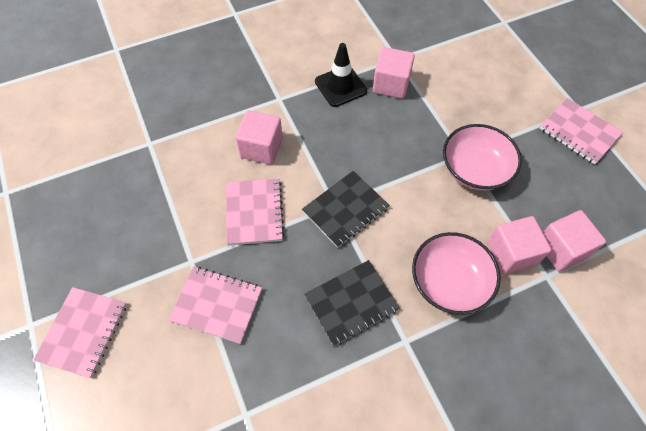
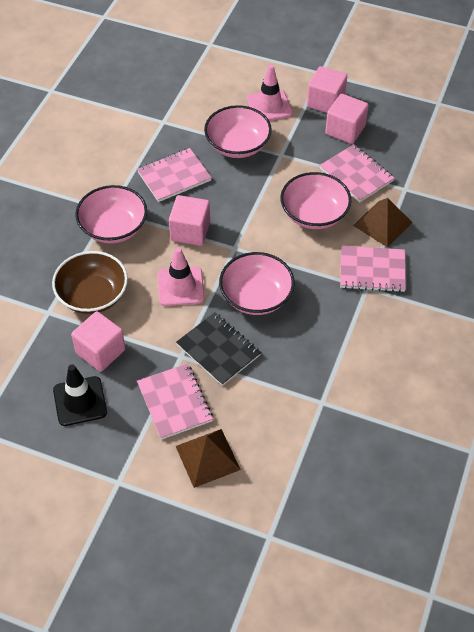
black notebook: 2 -> 1
brown bowl: 0 -> 1
brown pyramid: 0 -> 2
pink bowl: 2 -> 4
pink traffic cone: 0 -> 2

